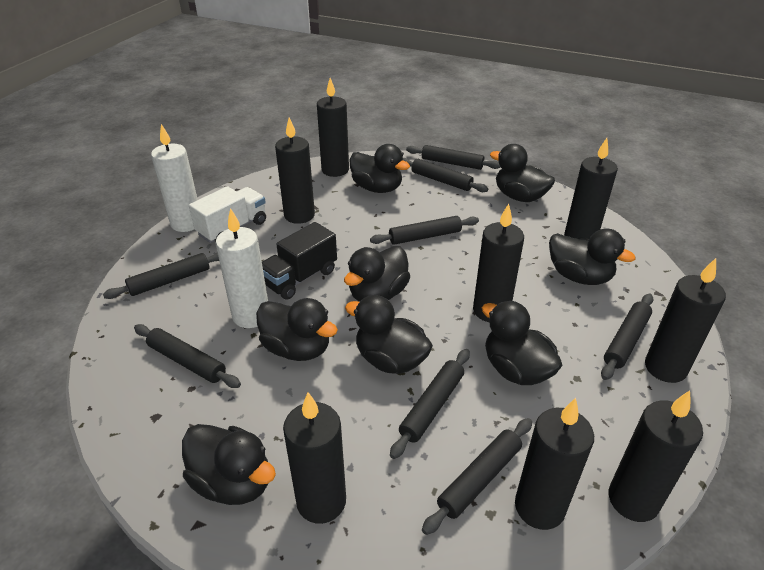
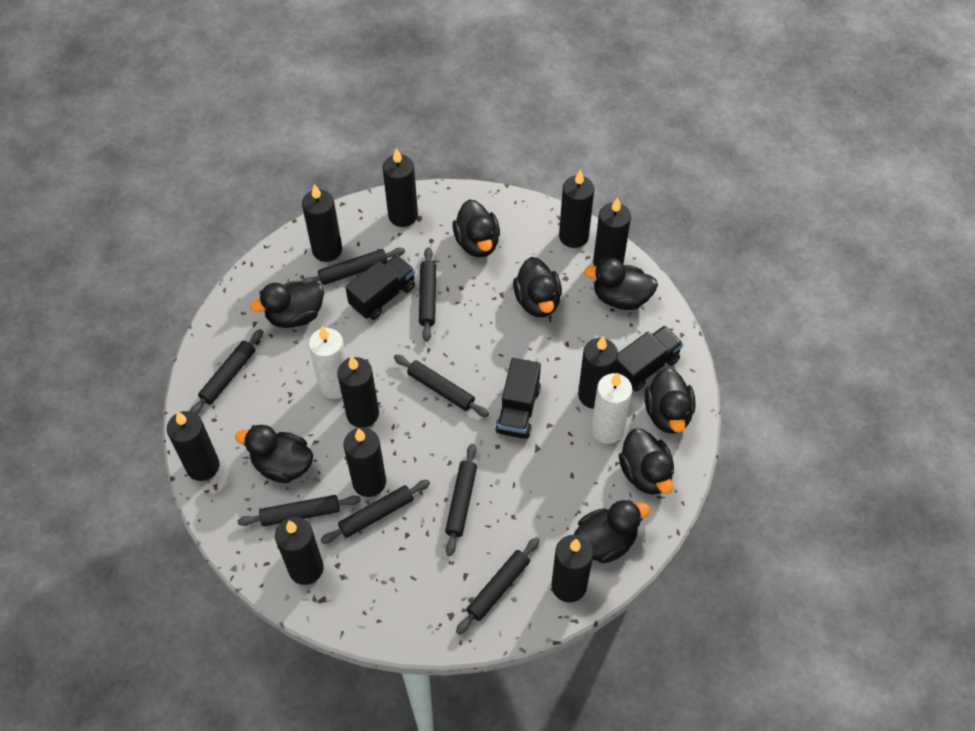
black candle: 8 -> 10
black truck: 1 -> 3
white truck: 1 -> 0

